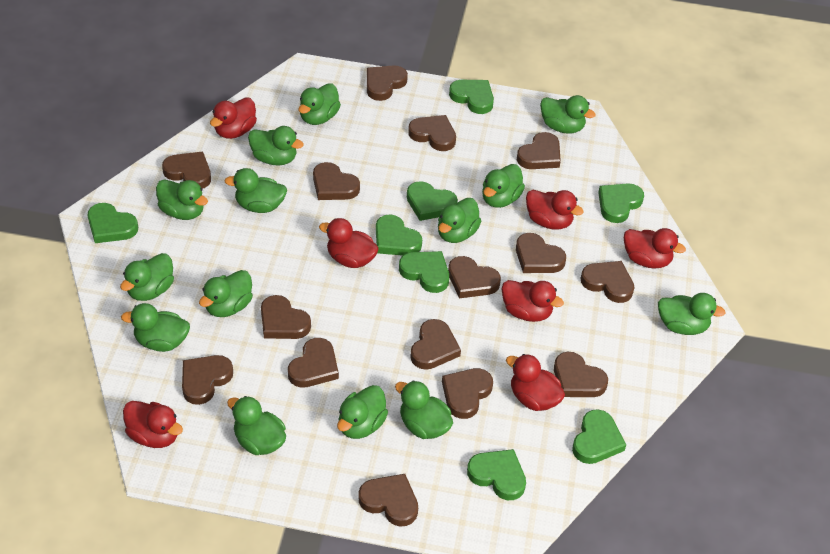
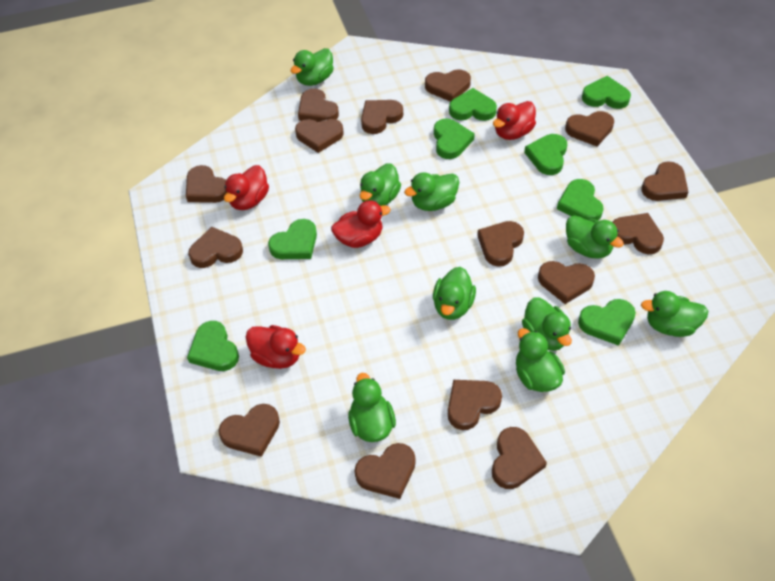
green duck: 14 -> 9
red duck: 7 -> 4

